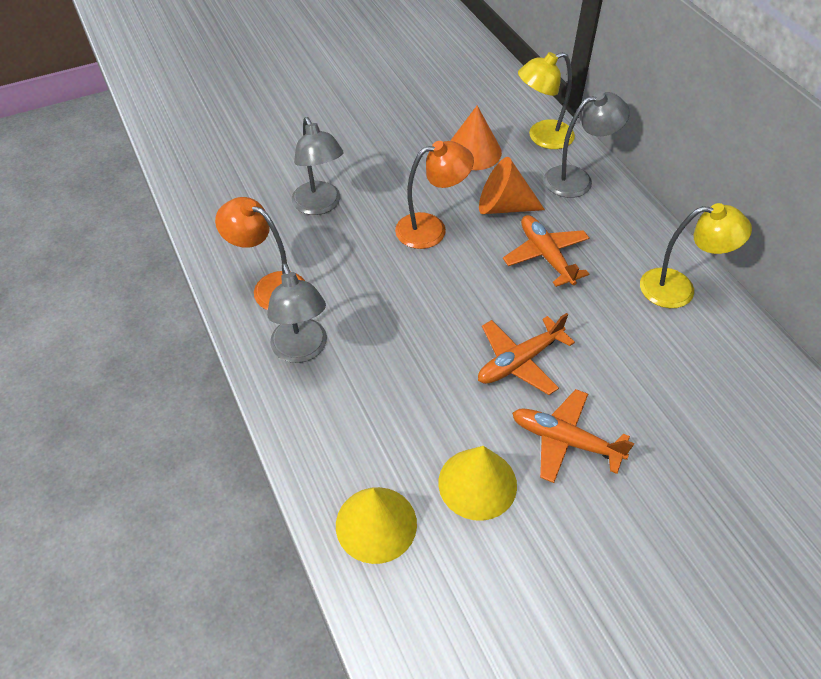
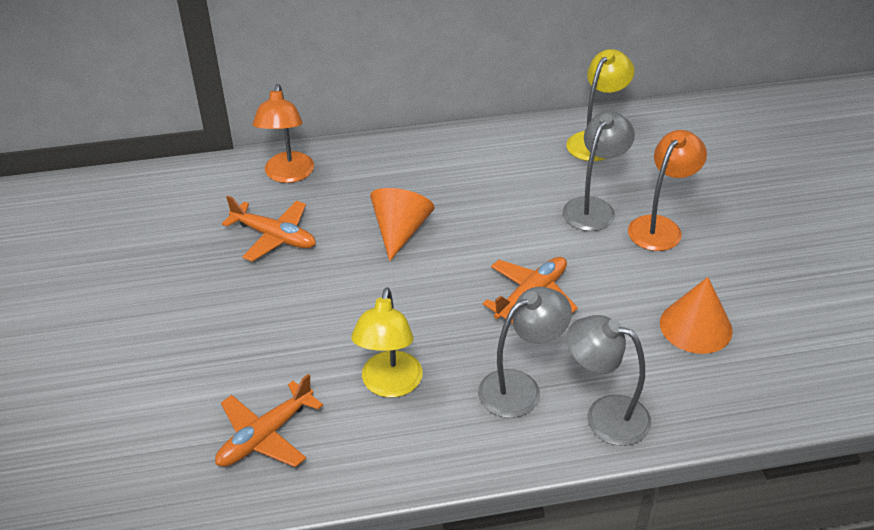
yellow cone: 2 -> 0

